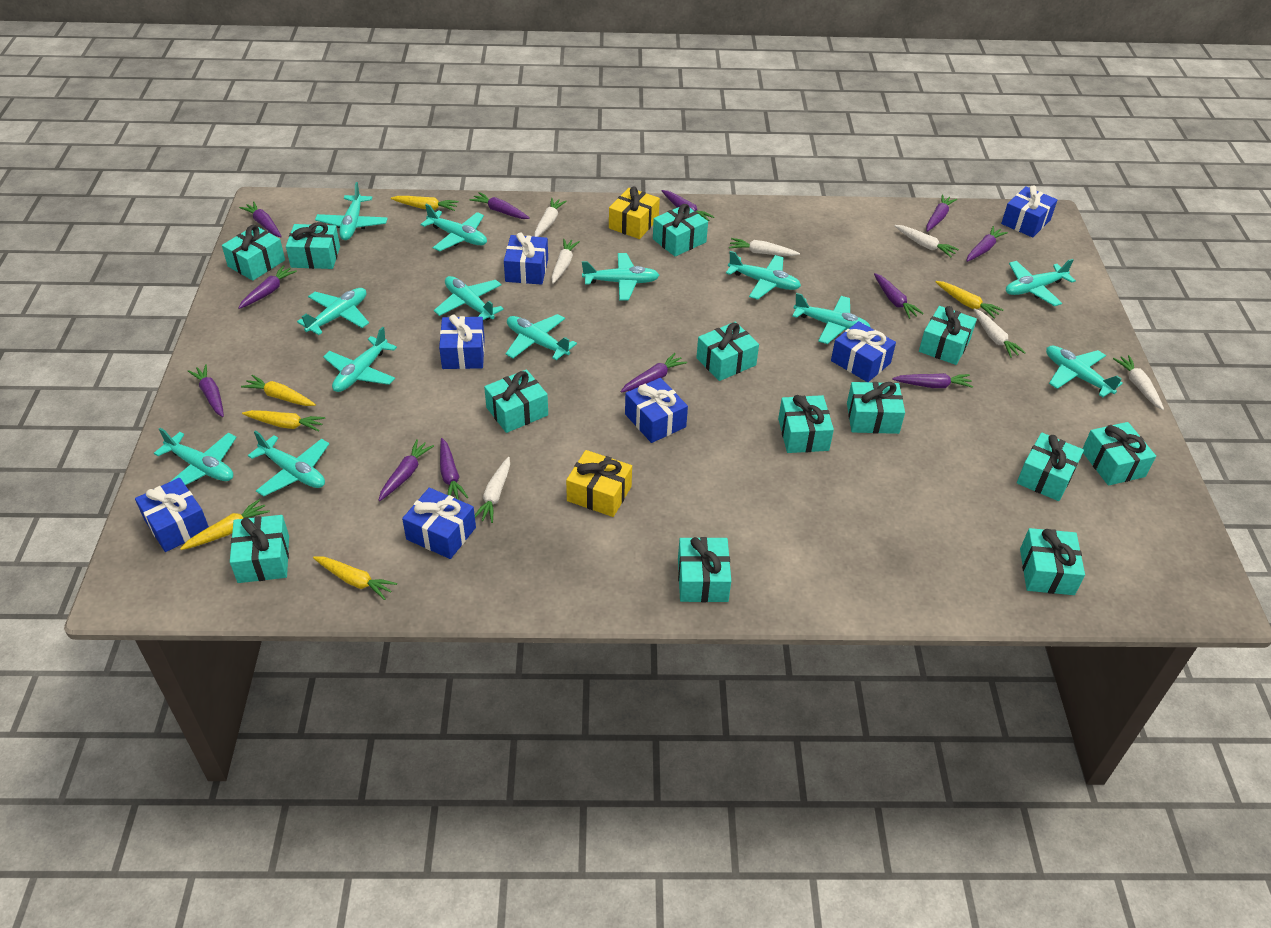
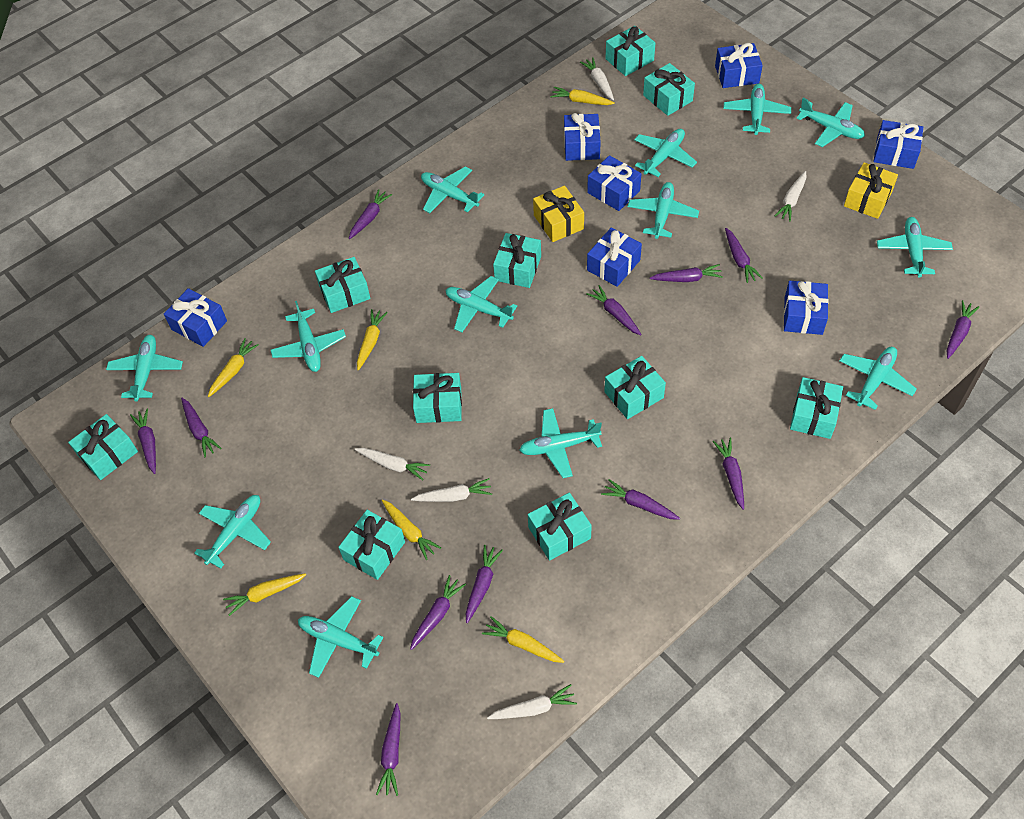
turquoise gift: 13 -> 10
white carrot: 7 -> 5

